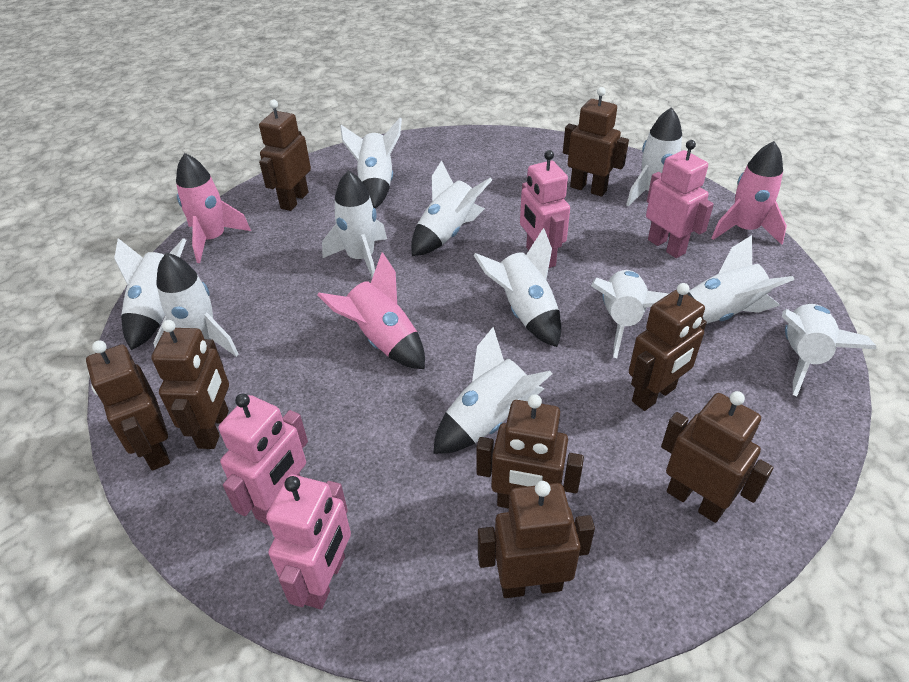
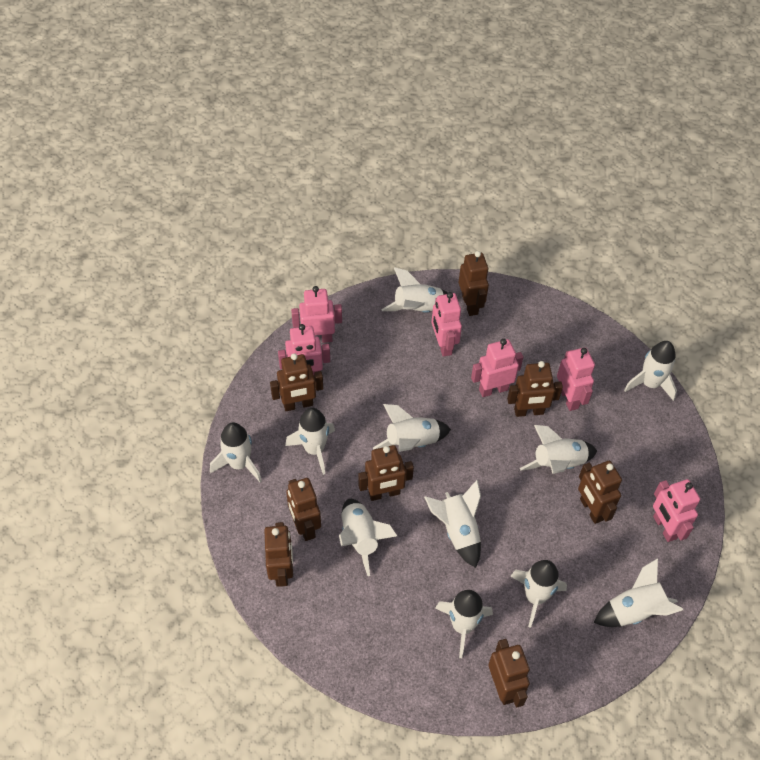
pink robot: 4 -> 6
pink rocket: 3 -> 0

